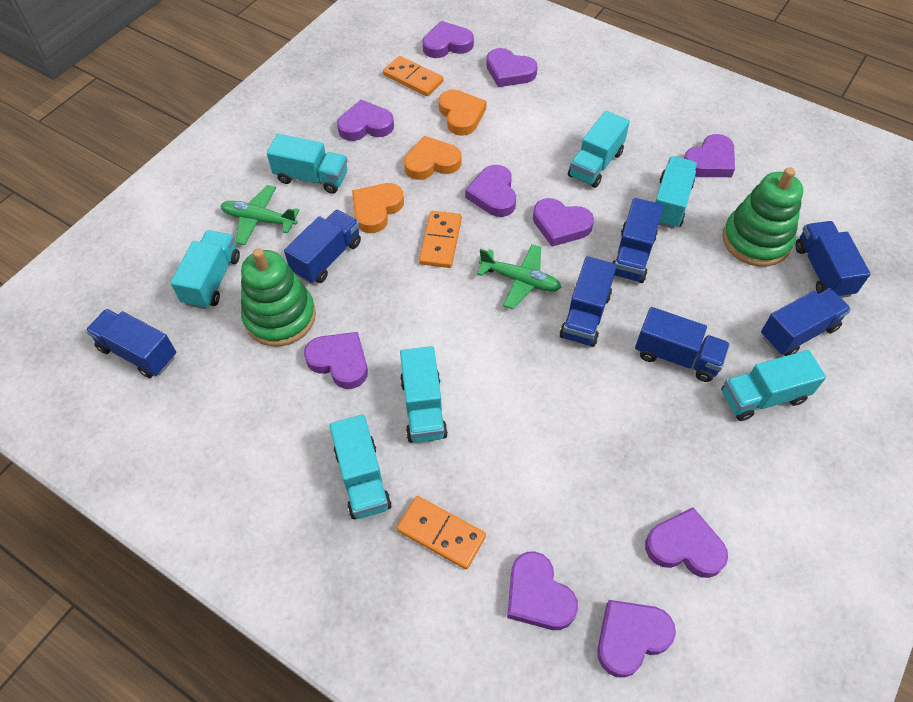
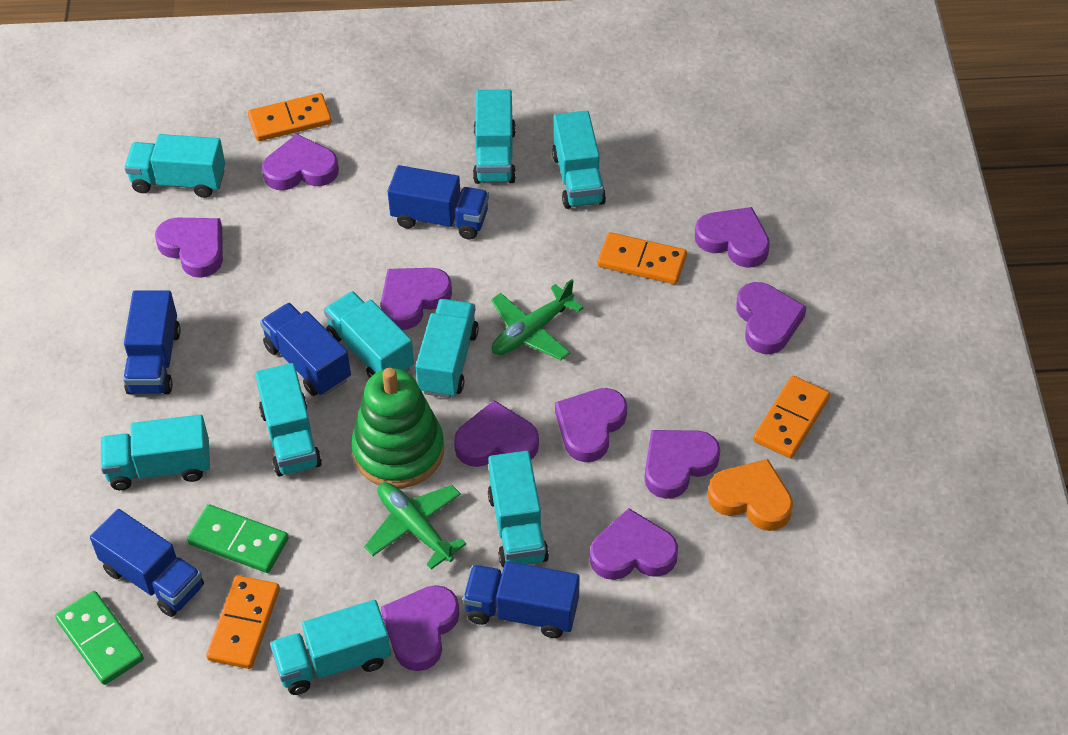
blue truck: 7 -> 5
green domino: 0 -> 2
green stacking toy: 2 -> 1
orange domino: 3 -> 4
orange heart: 3 -> 1
turquoise truck: 7 -> 9

